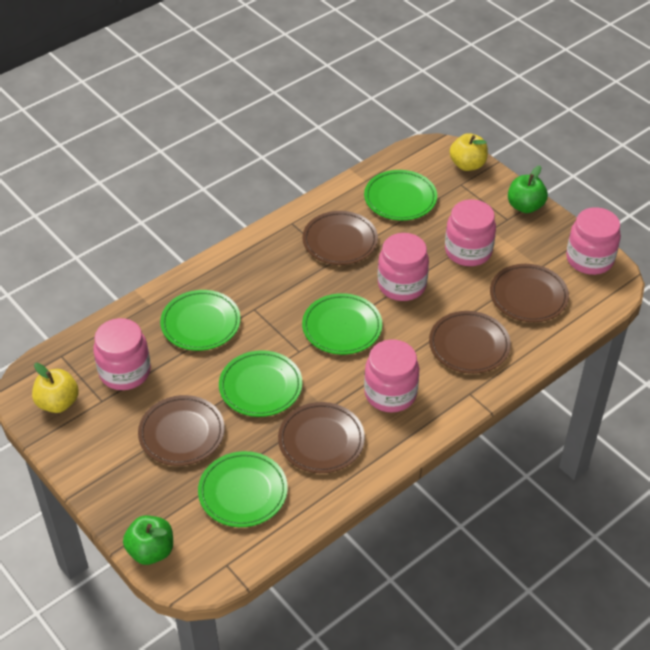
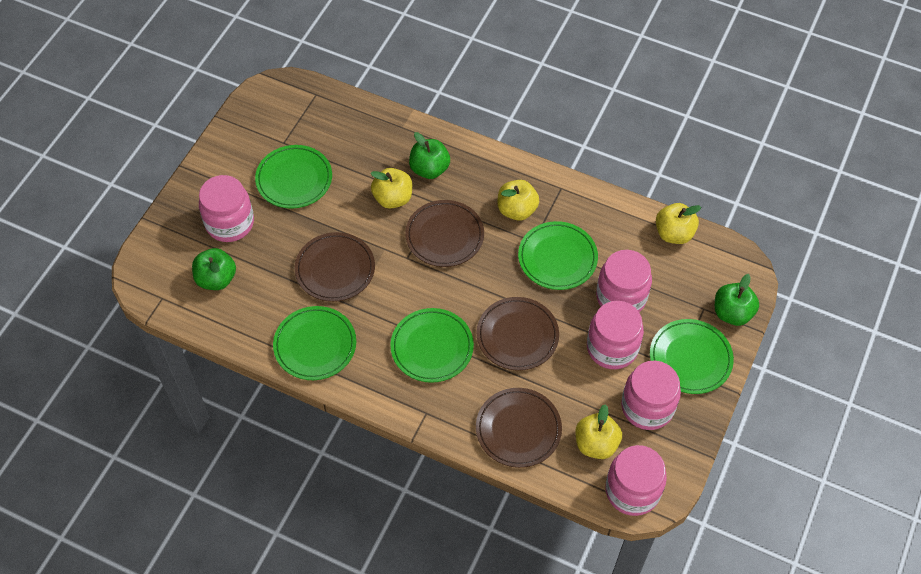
brown plate: 5 -> 4
green apple: 2 -> 3
yellow apple: 2 -> 4

